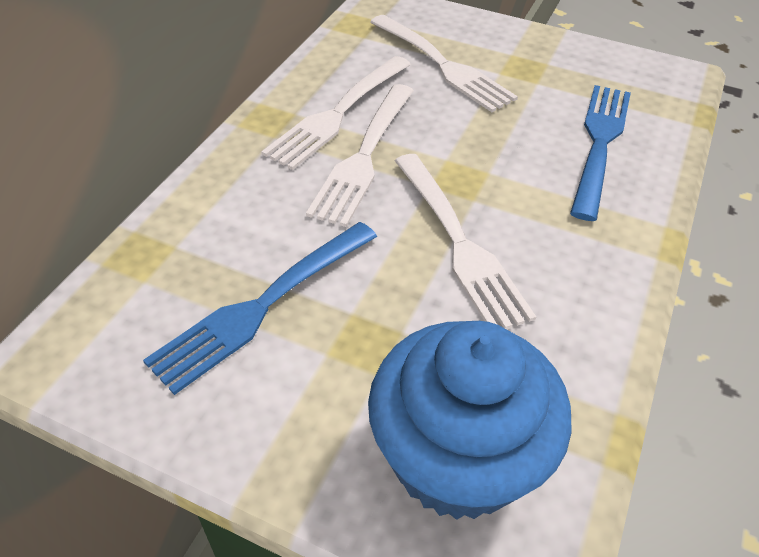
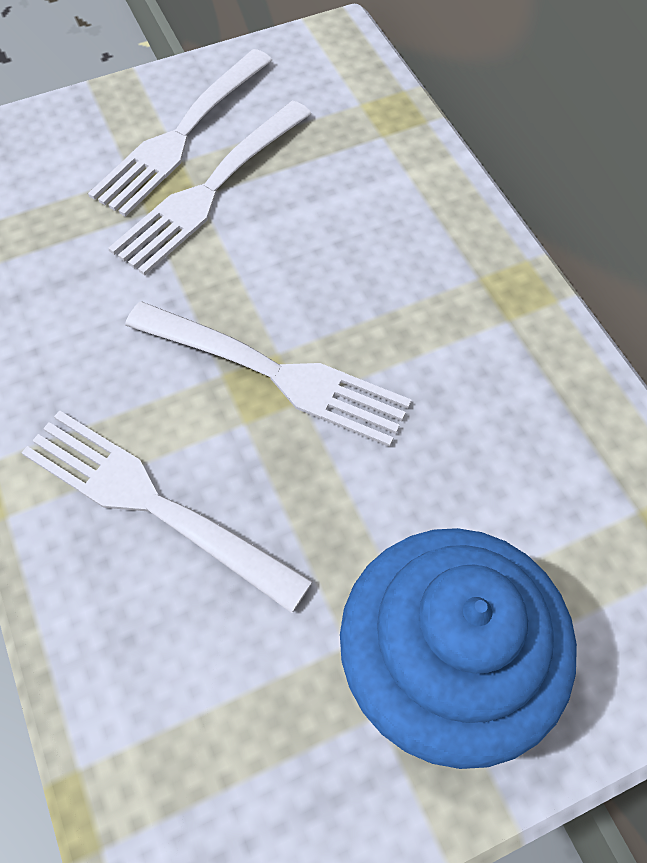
blue fork: 2 -> 0

